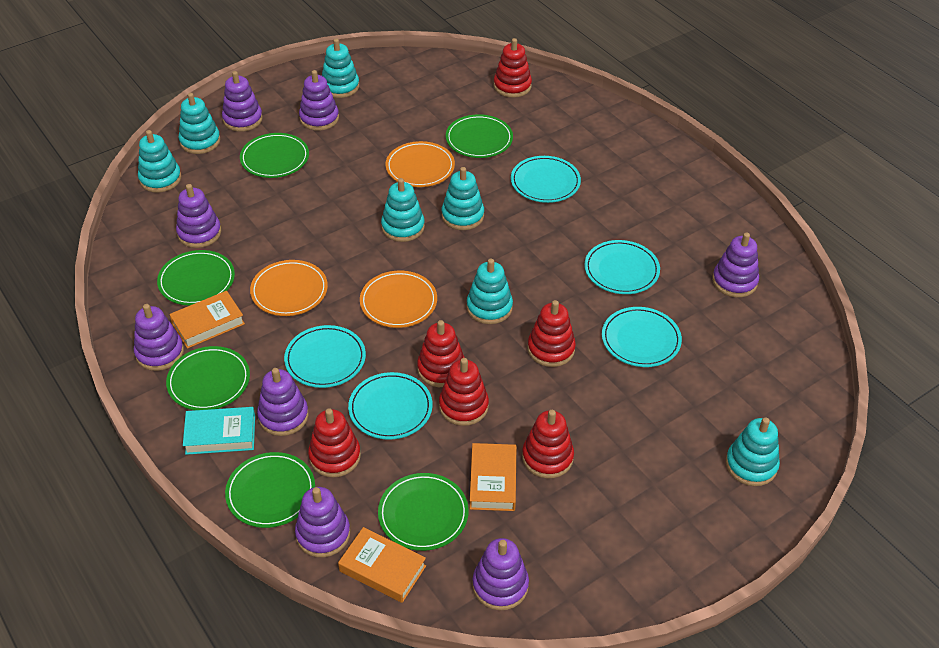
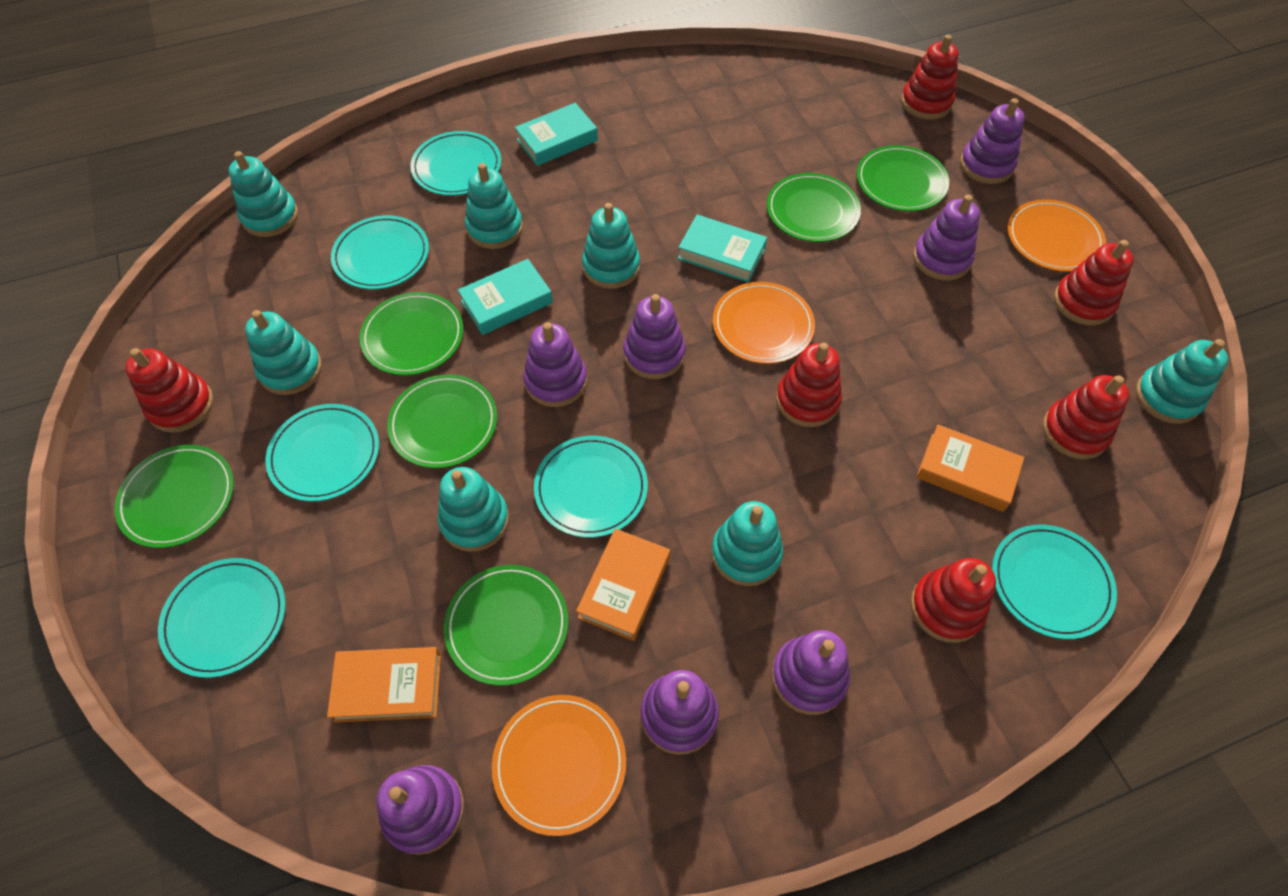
purple stacking toy: 8 -> 7
turquoise book: 1 -> 3
turquoise plate: 5 -> 6

